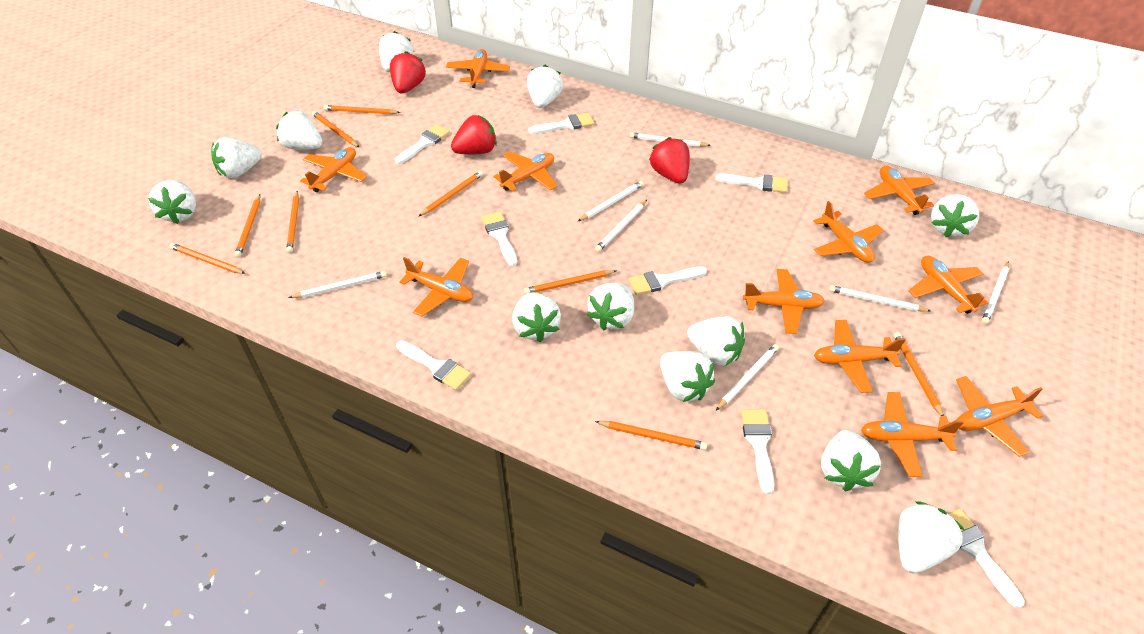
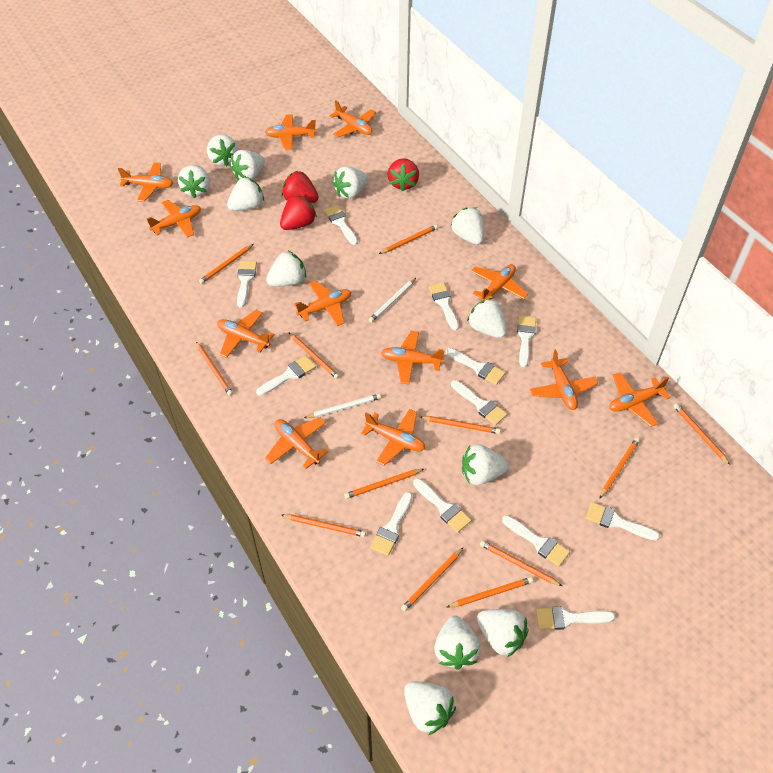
orange pencil: 9 -> 12
orange plane: 11 -> 12
white brush: 8 -> 12
white pencil: 7 -> 2

